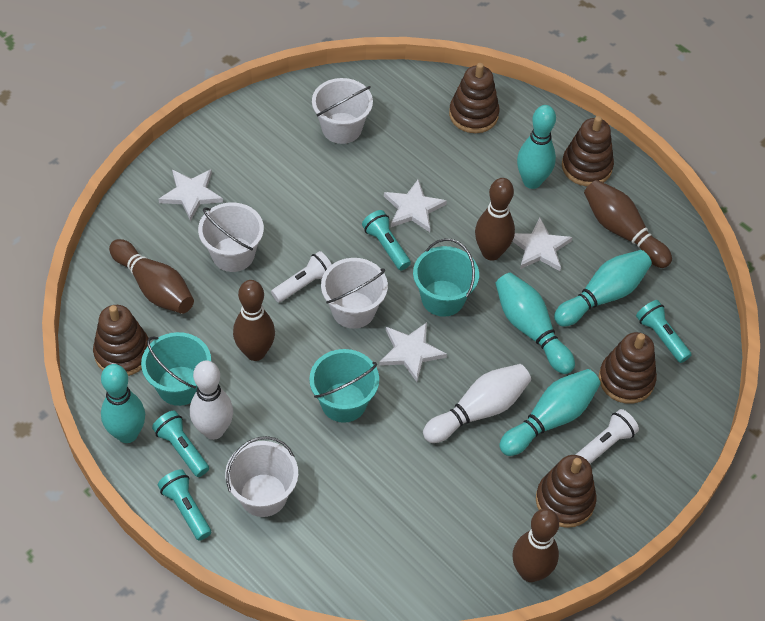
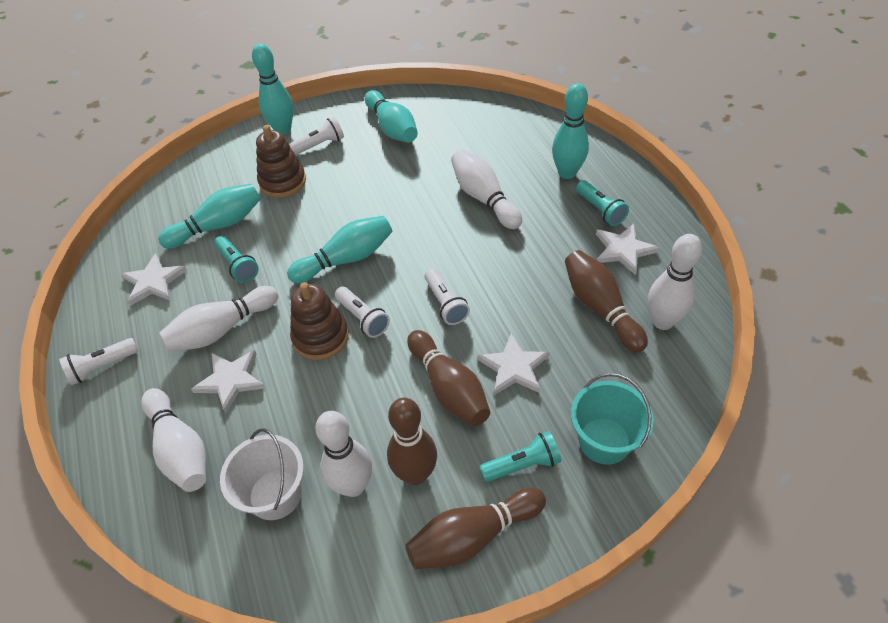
brown bowling pin: 5 -> 4
brown stacking toy: 5 -> 2
turquoise bucket: 3 -> 1
turquoise flashlight: 4 -> 3
white bowling pin: 2 -> 5
white bucket: 4 -> 1
white flashlight: 2 -> 4

